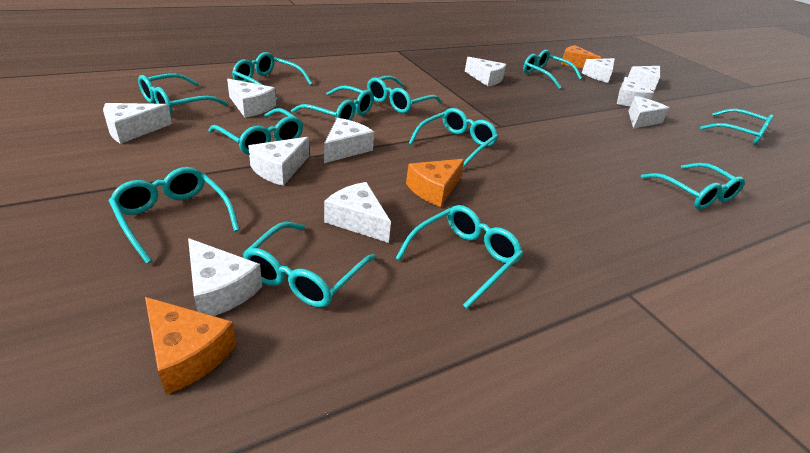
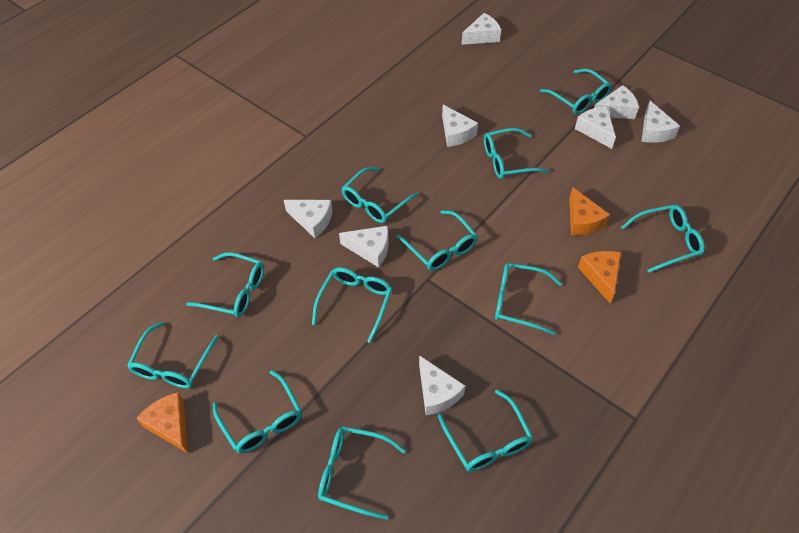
white cheese: 11 -> 8

